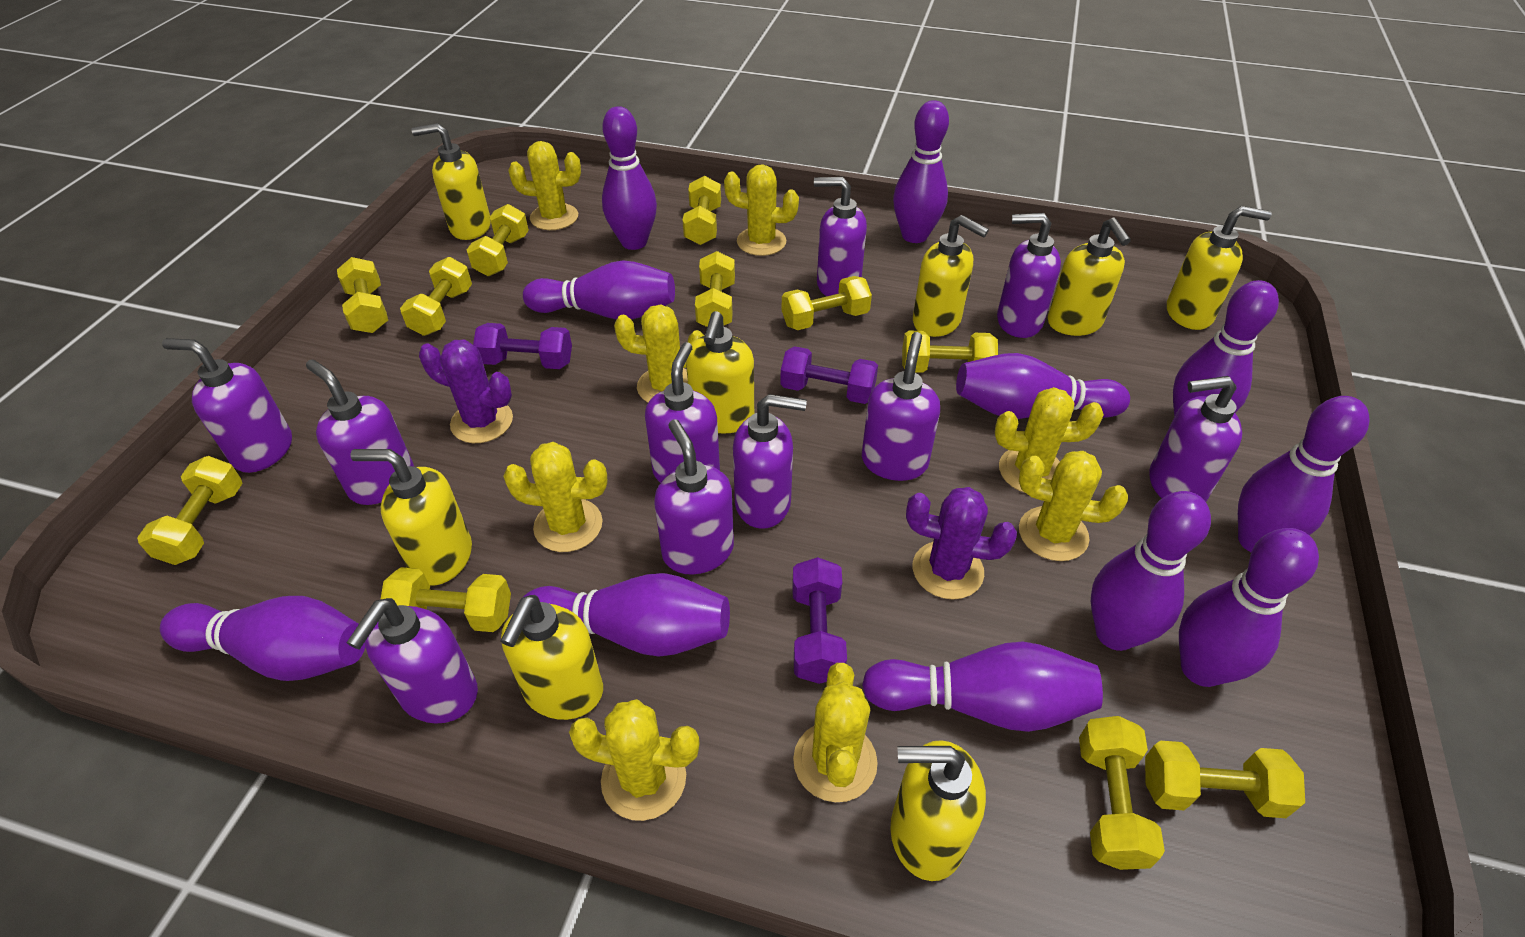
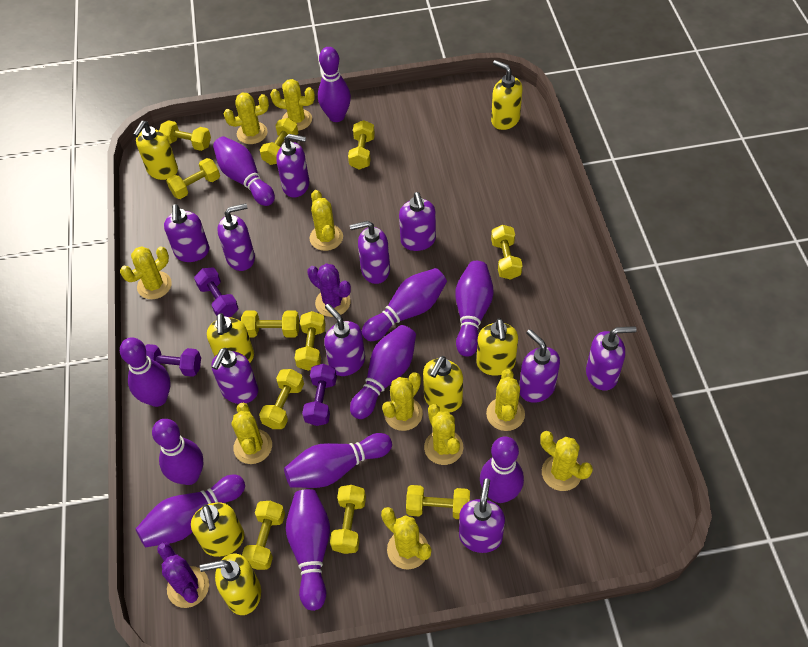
yellow cactus: 8 -> 10
yellow soap dispenser: 8 -> 7

